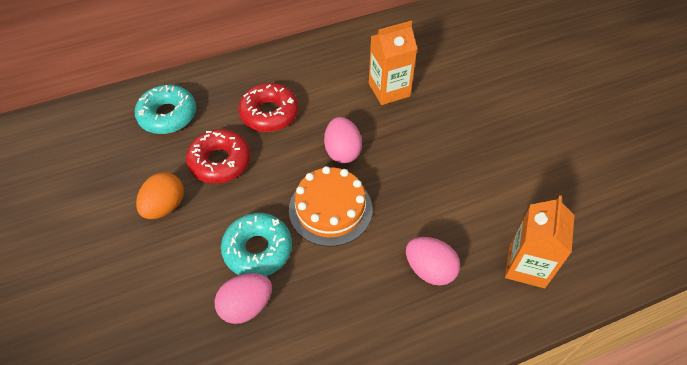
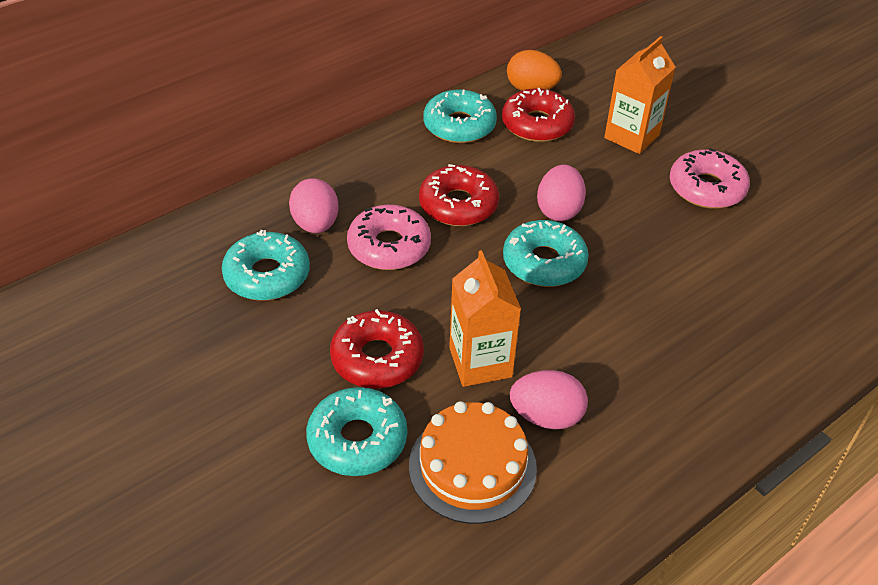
pink donut: 0 -> 2
red donut: 2 -> 3
turquoise donut: 2 -> 4

